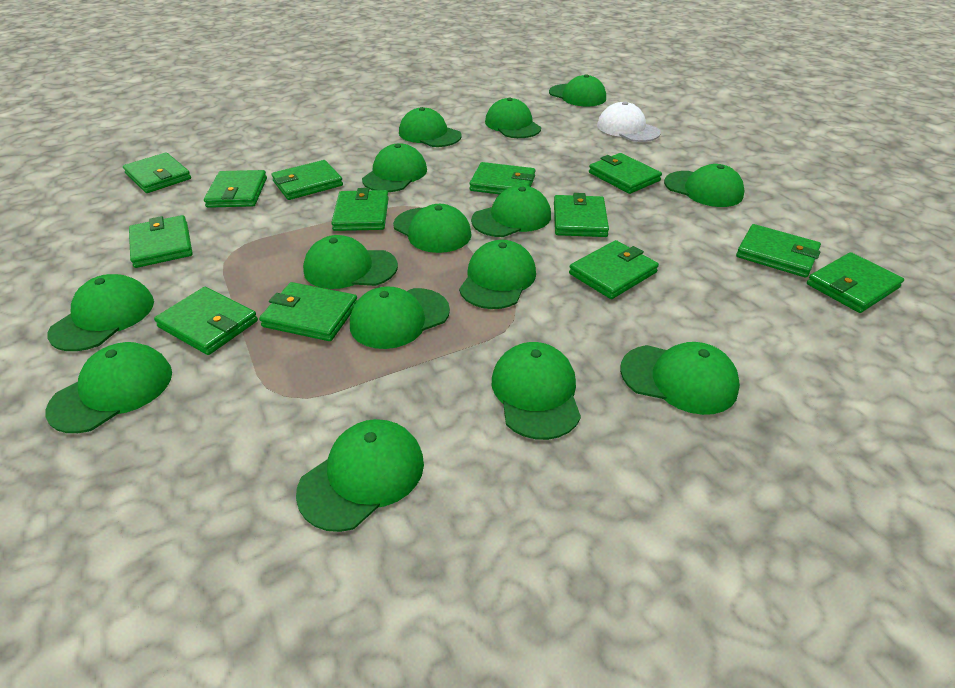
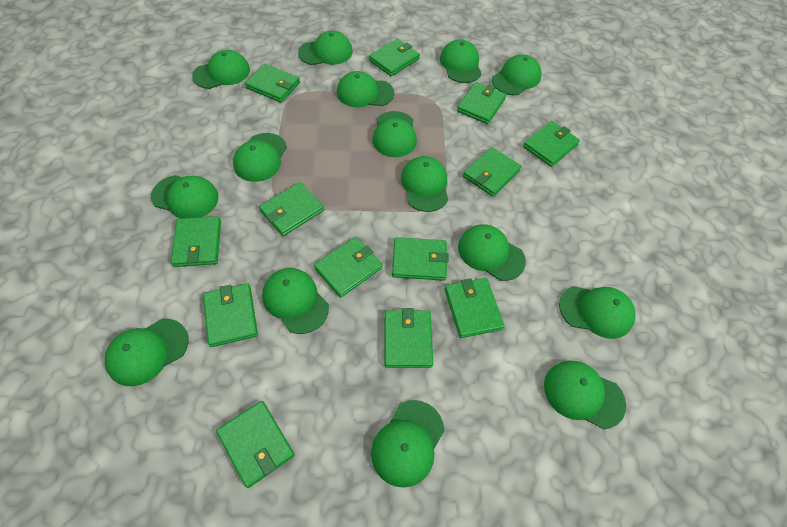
white cap: 1 -> 0

